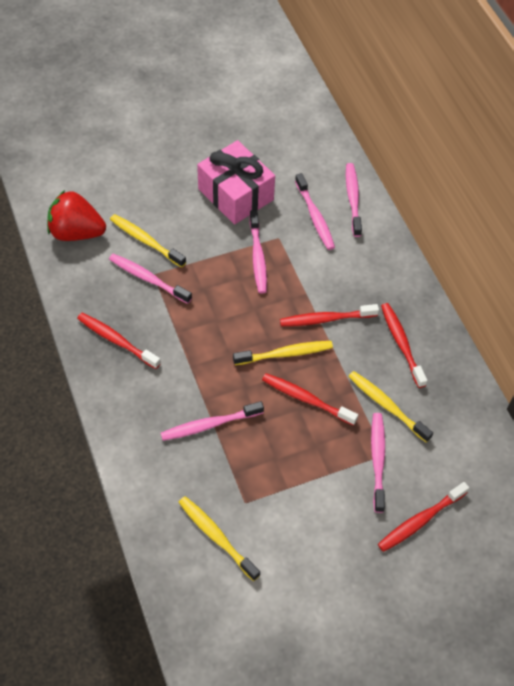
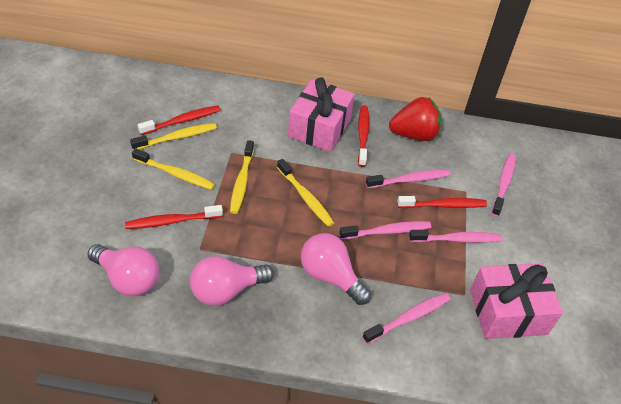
pink gift: 1 -> 2
pink light bulb: 0 -> 3
pink toothbrush: 6 -> 5
red toothbrush: 5 -> 4

